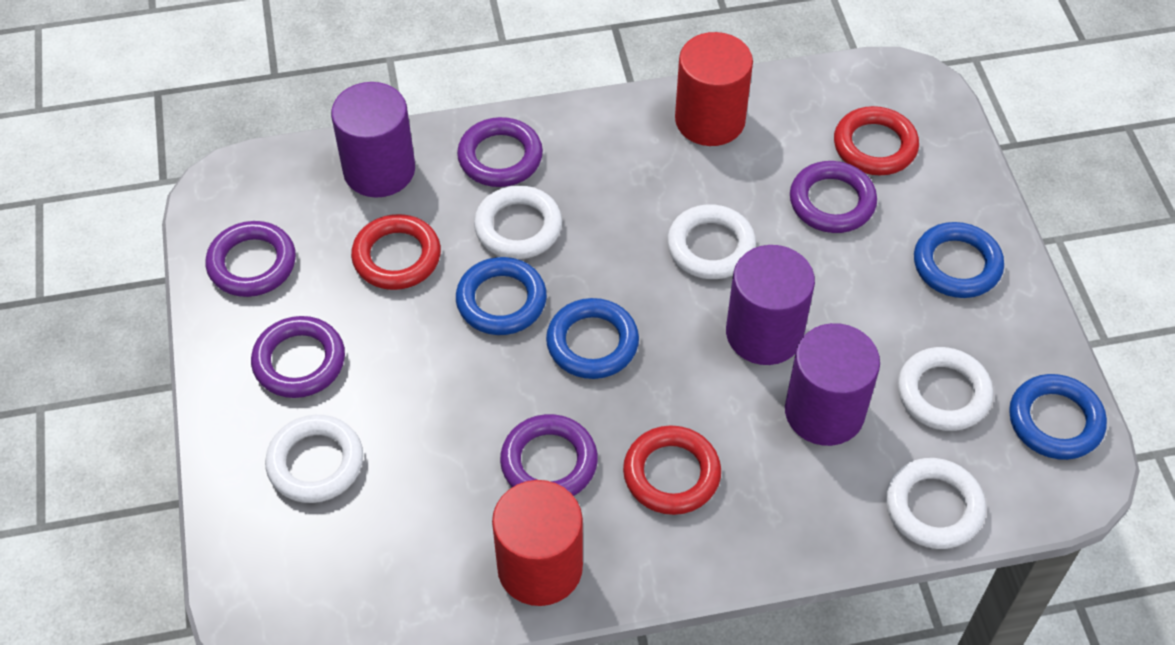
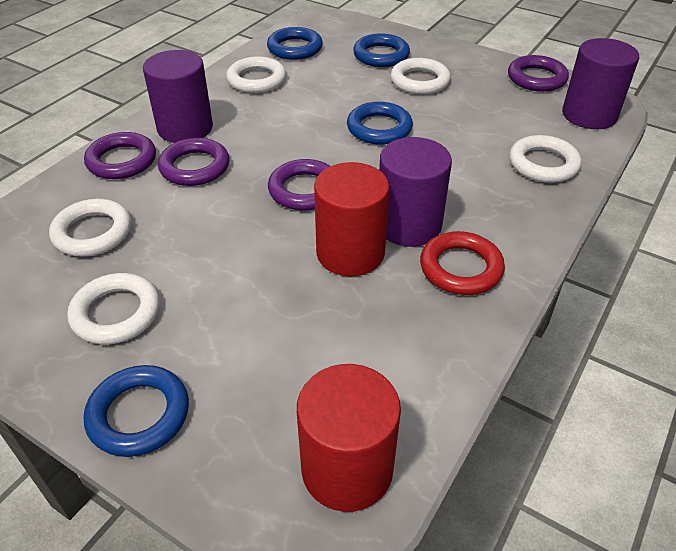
purple ring: 5 -> 4
red ring: 3 -> 1

